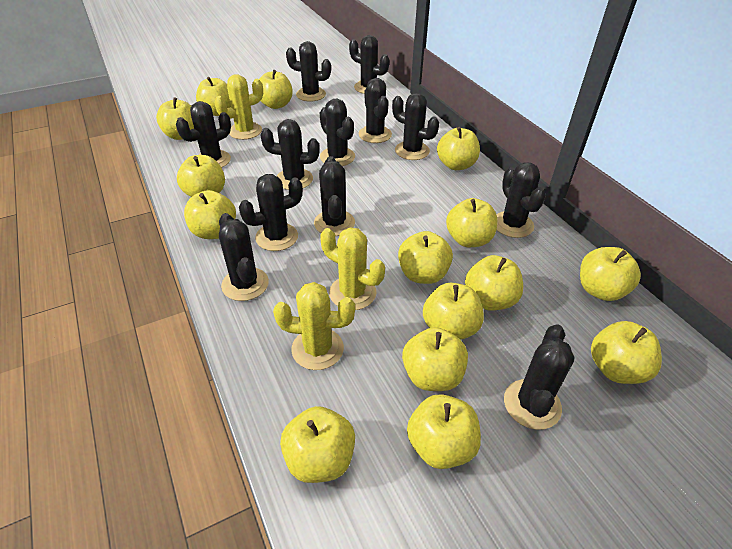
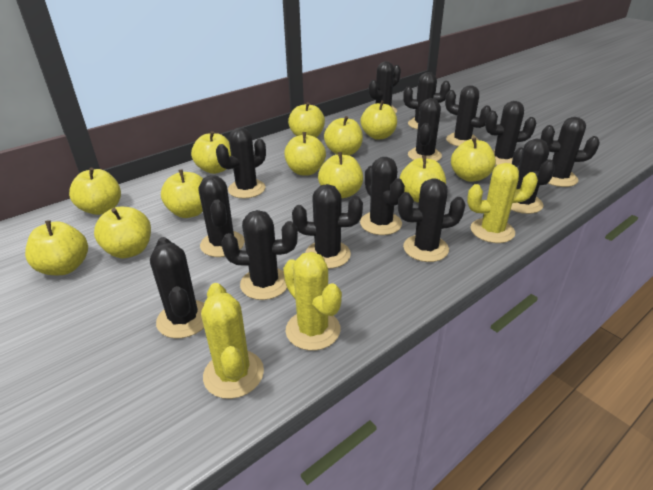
black cactus: 12 -> 14
yellow apple: 15 -> 12

